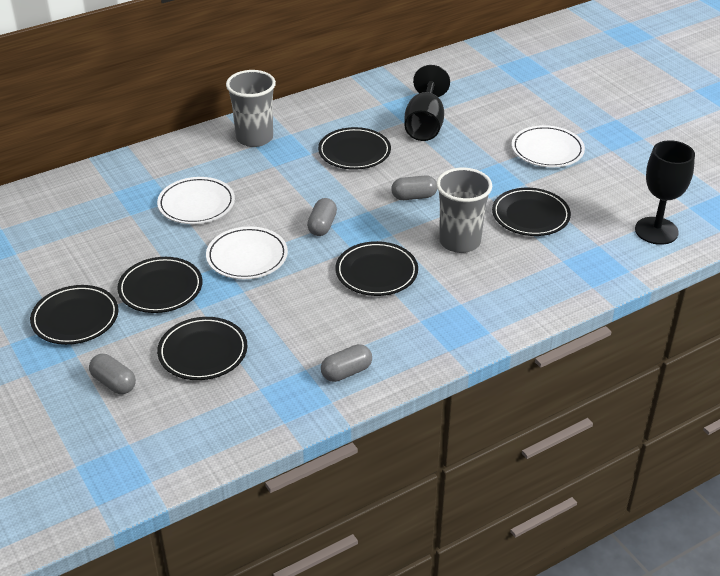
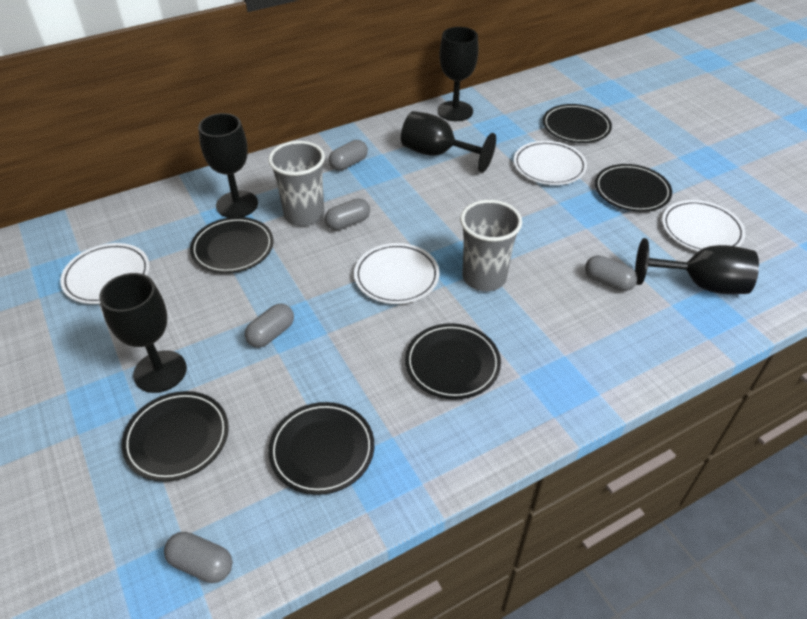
black goblet: 2 -> 5
grey capsule: 4 -> 5
white plate: 3 -> 4

